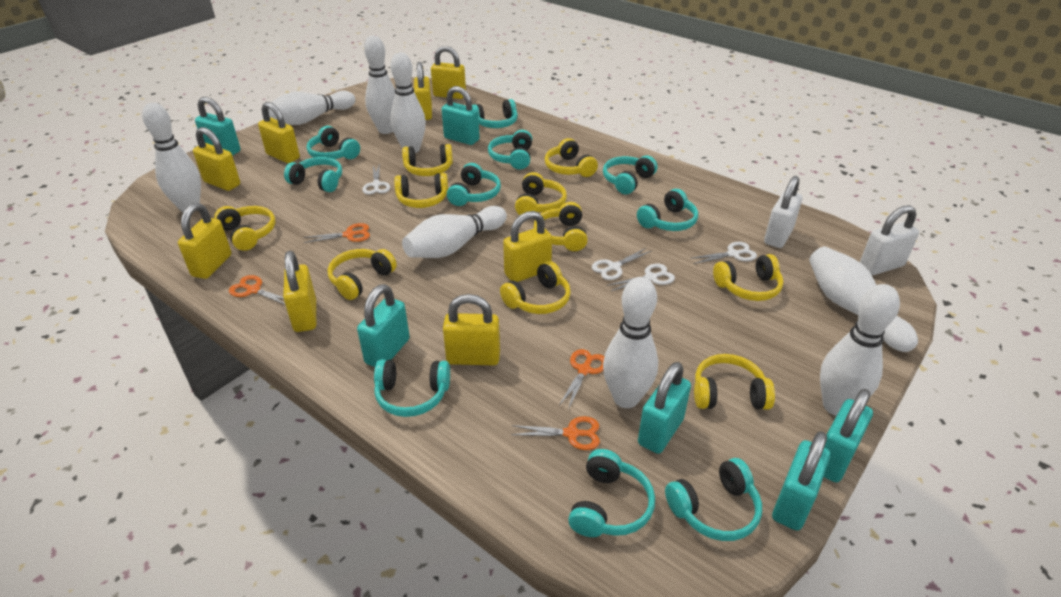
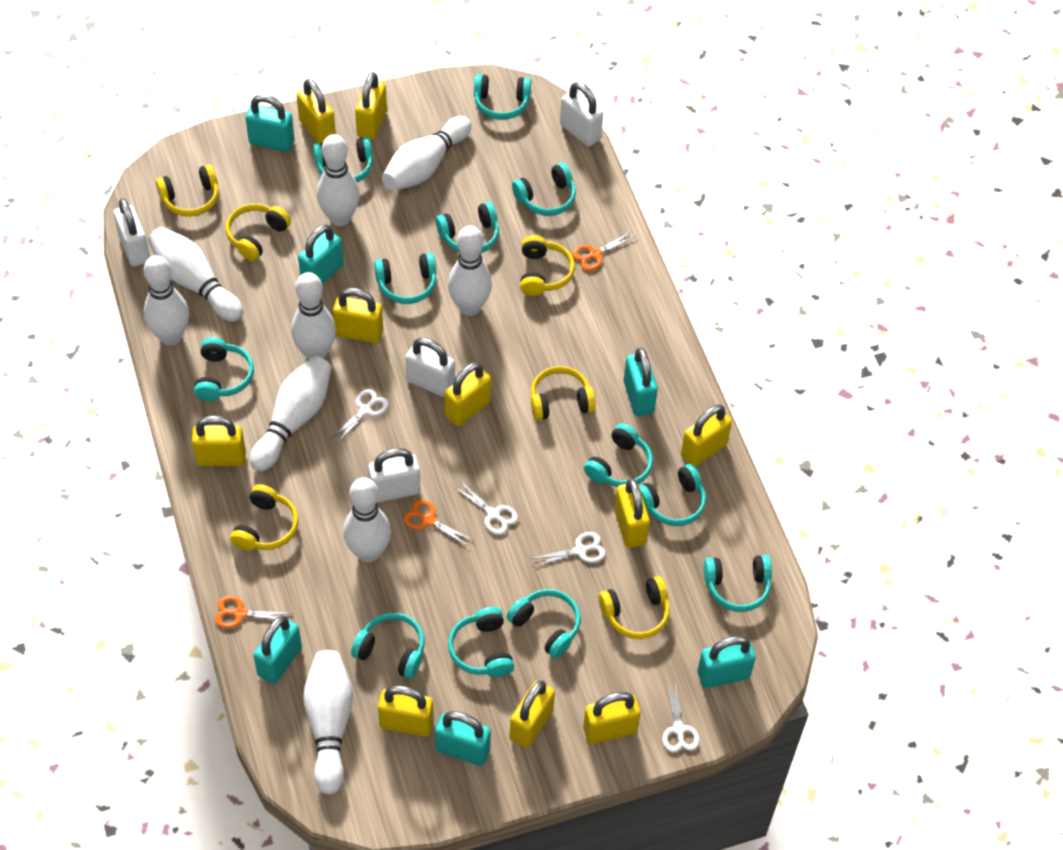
orange scissors: 4 -> 3
turquoise headphones: 10 -> 12
white bowling pin: 8 -> 9
white padlock: 2 -> 4
yellow headphones: 10 -> 6
yellow padlock: 8 -> 10

